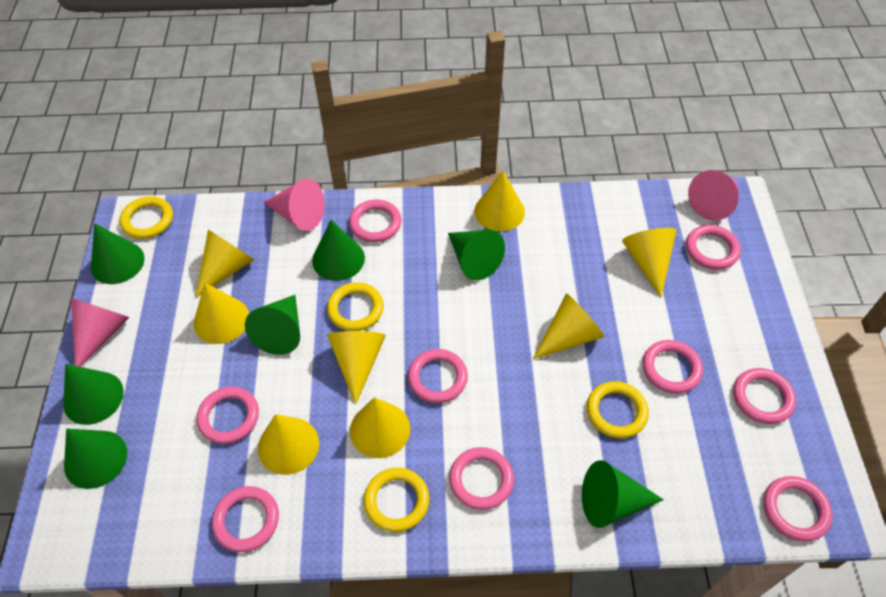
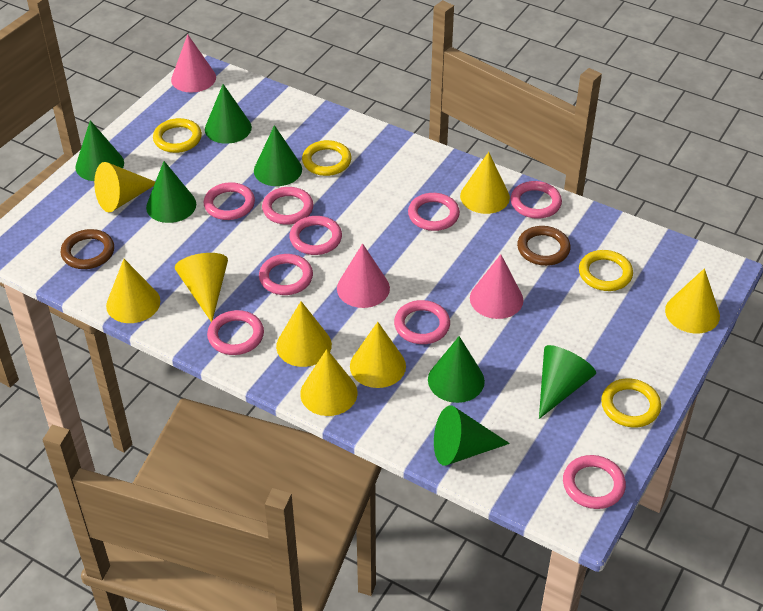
brown ring: 0 -> 2

